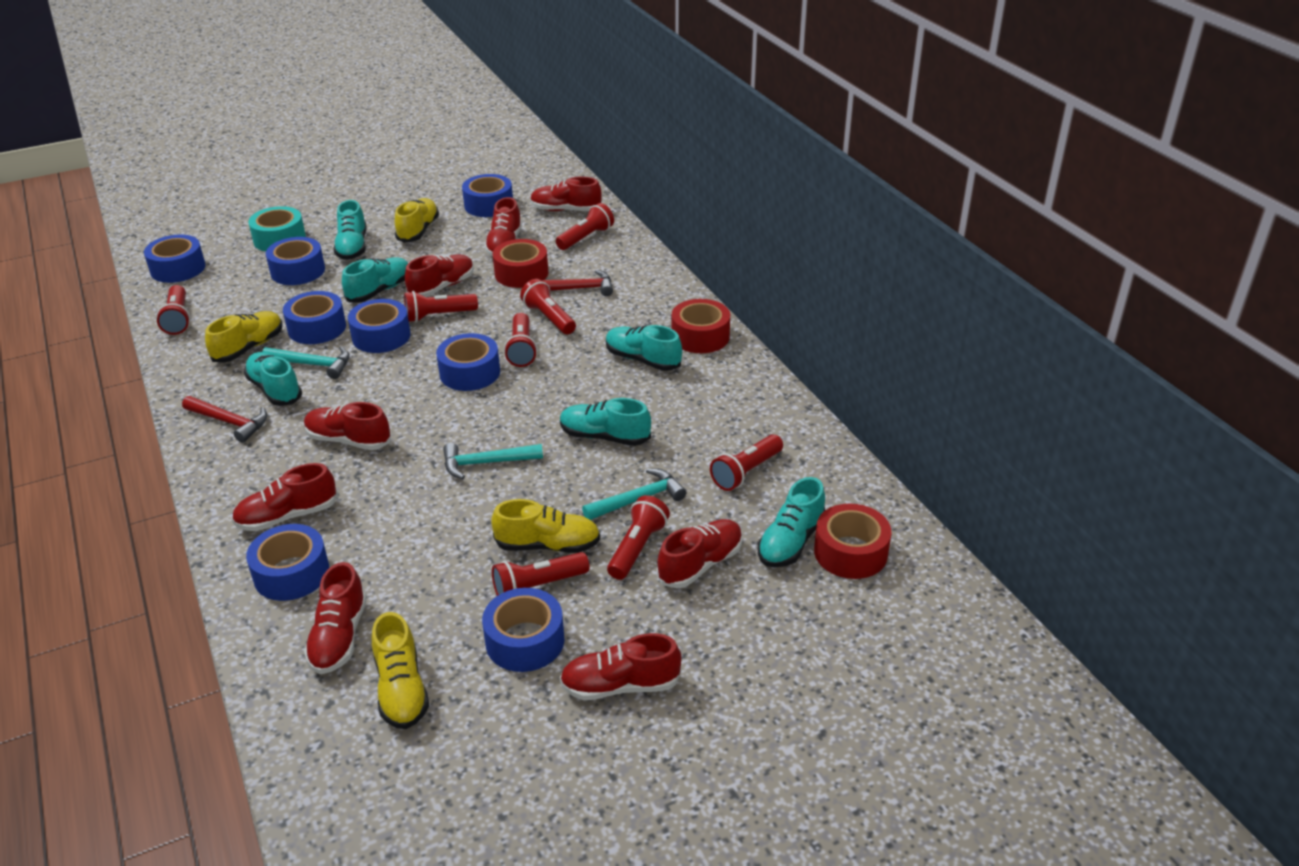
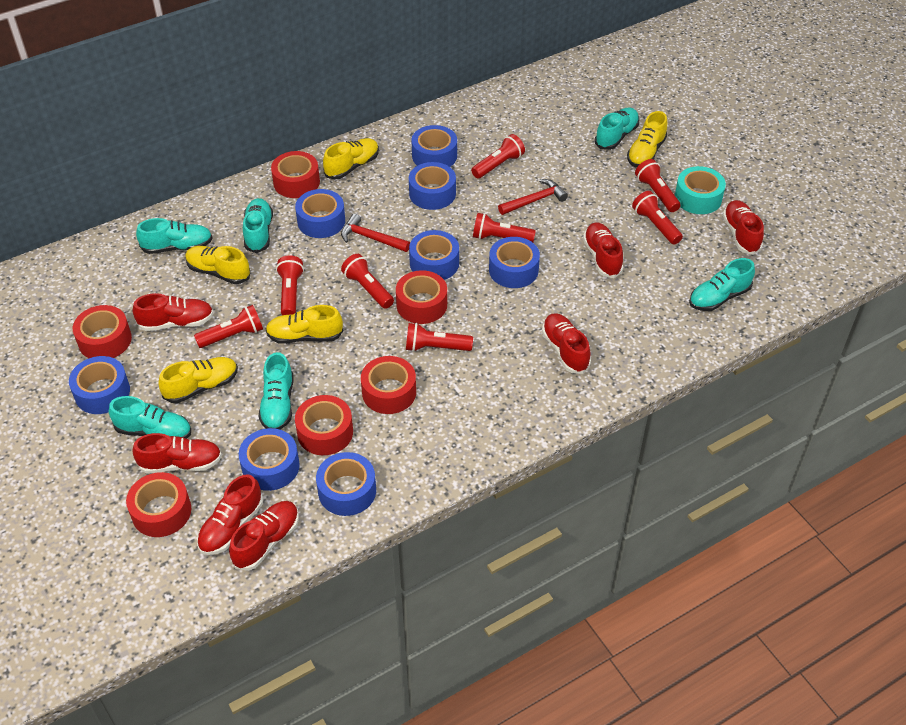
red shoe: 8 -> 7
red tape: 3 -> 6
turquoise hammer: 3 -> 0
yellow shoe: 4 -> 5

